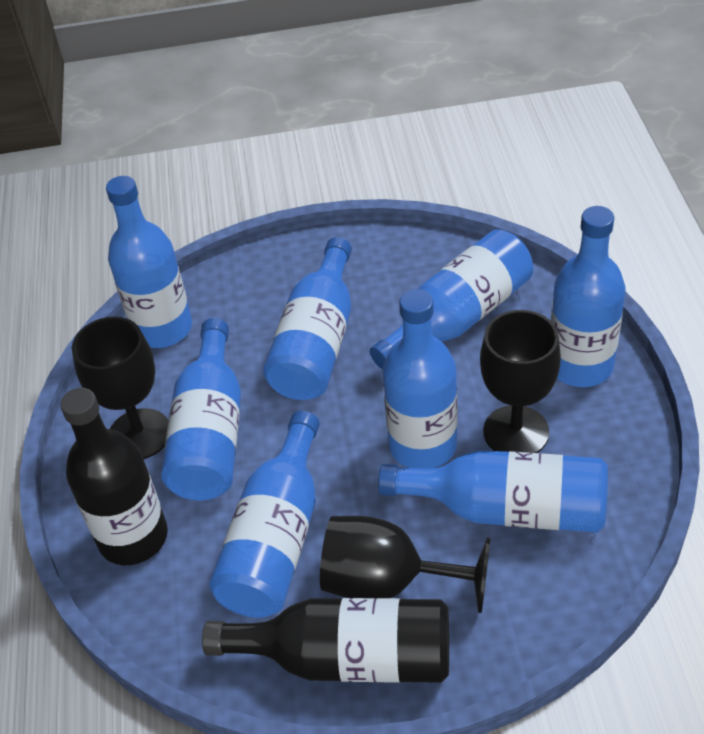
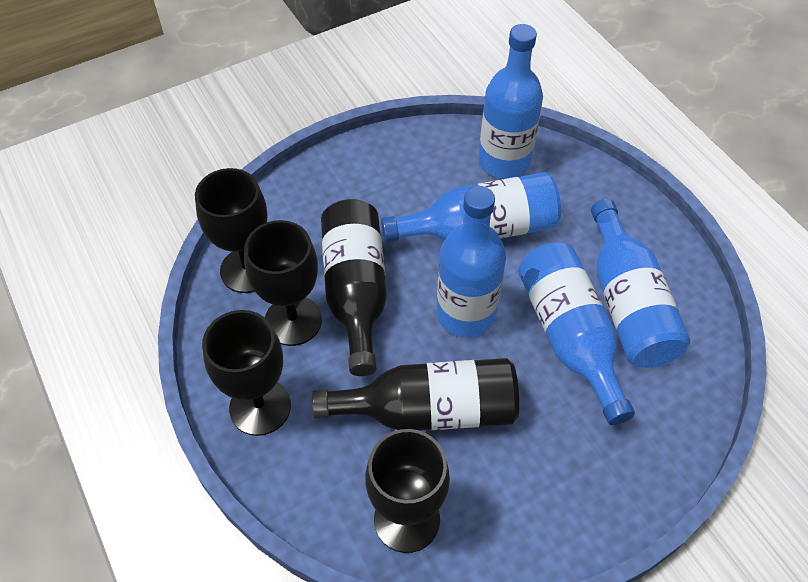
black goblet: 3 -> 4
blue bottle: 8 -> 5

